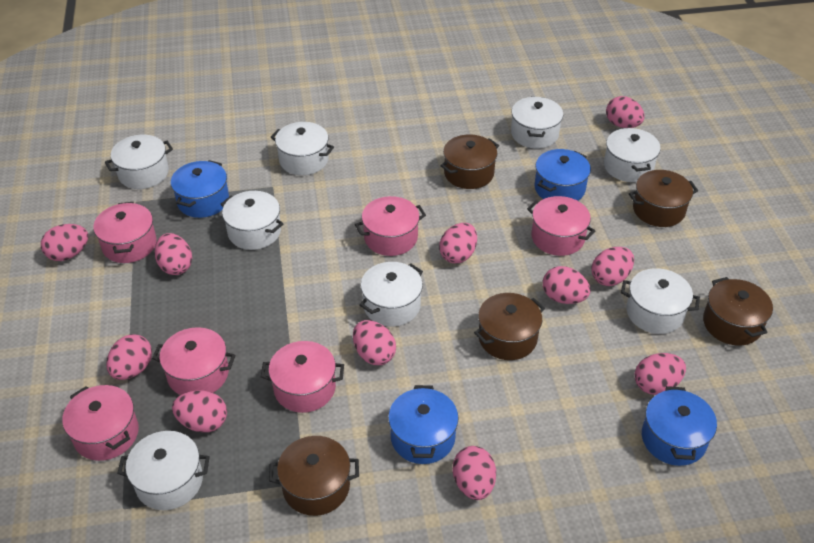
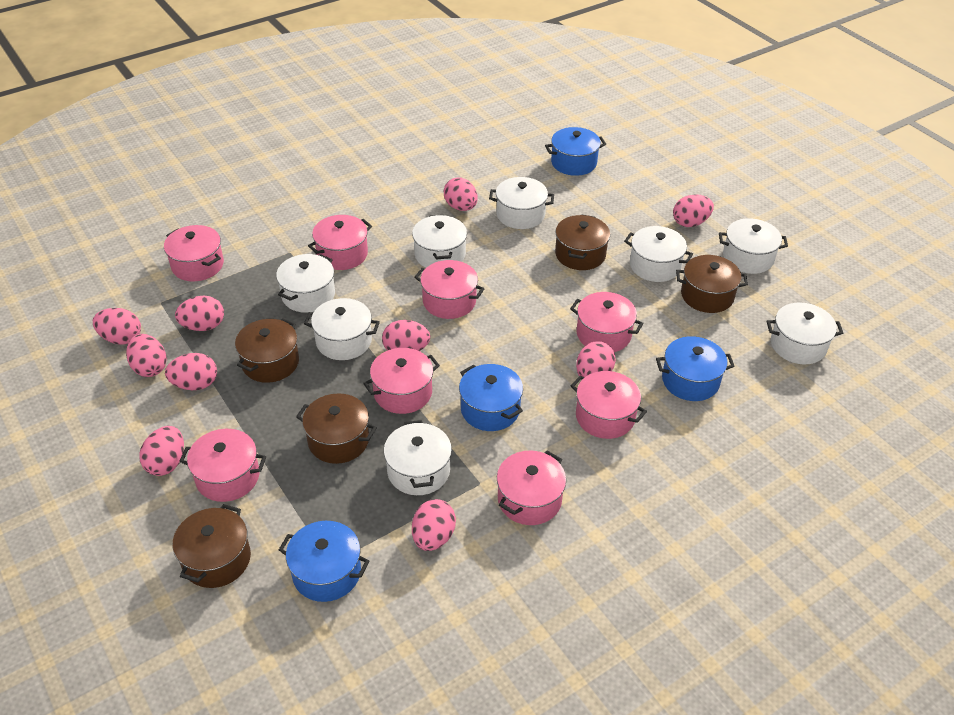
pink egg: 11 -> 10
pink pot: 6 -> 8

